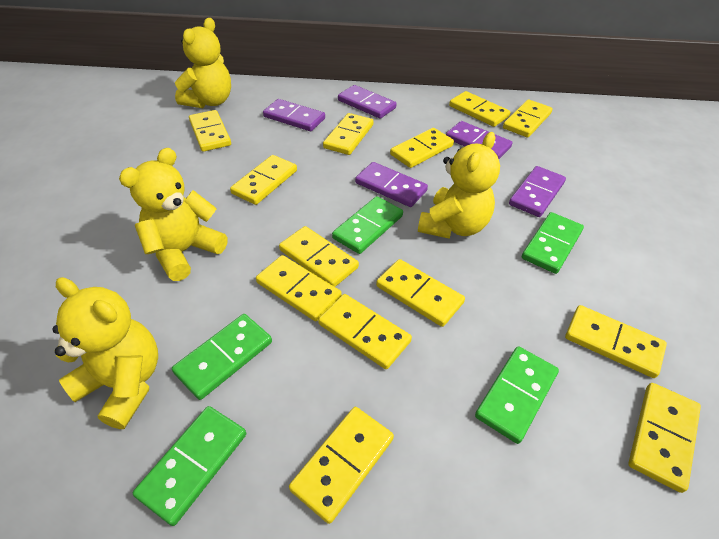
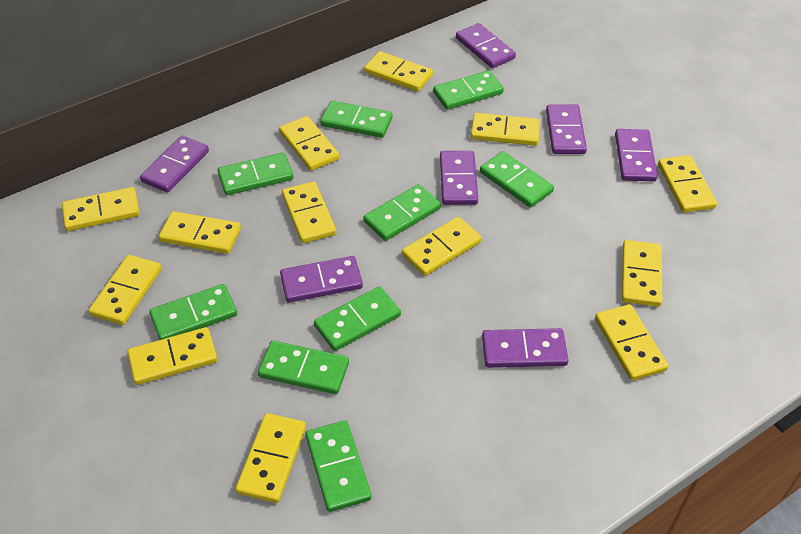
green domino: 5 -> 9
purple domino: 5 -> 7
yellow teddy bear: 4 -> 0

